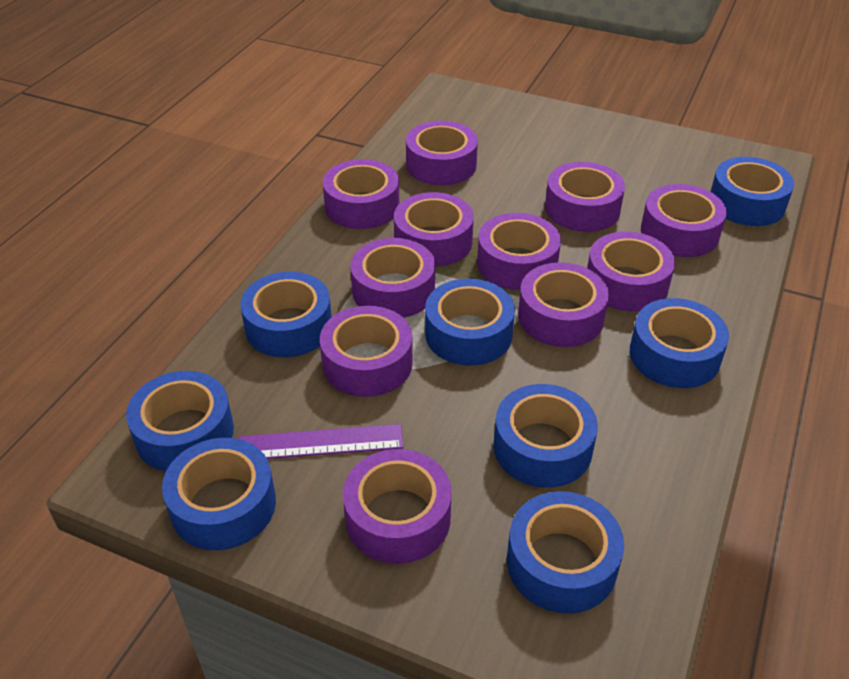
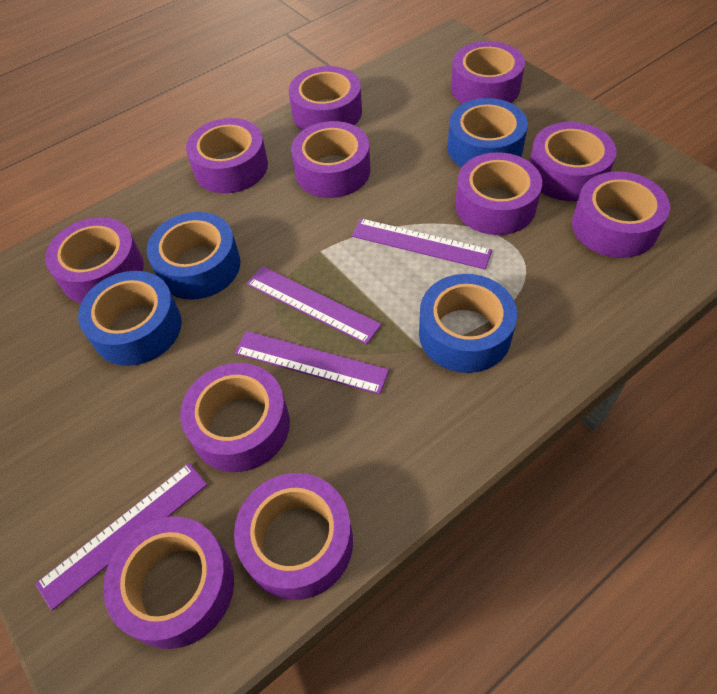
blue tape: 8 -> 4
purple ruler: 1 -> 4

